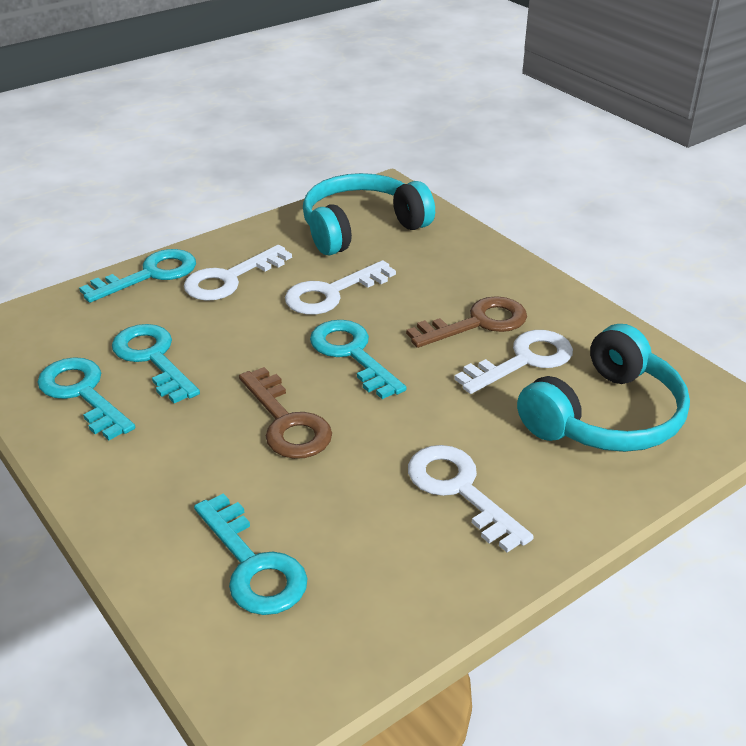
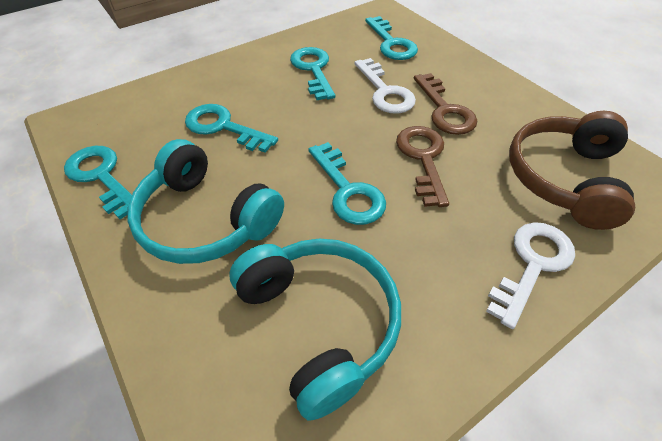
brown headphones: 0 -> 1
white key: 4 -> 2

